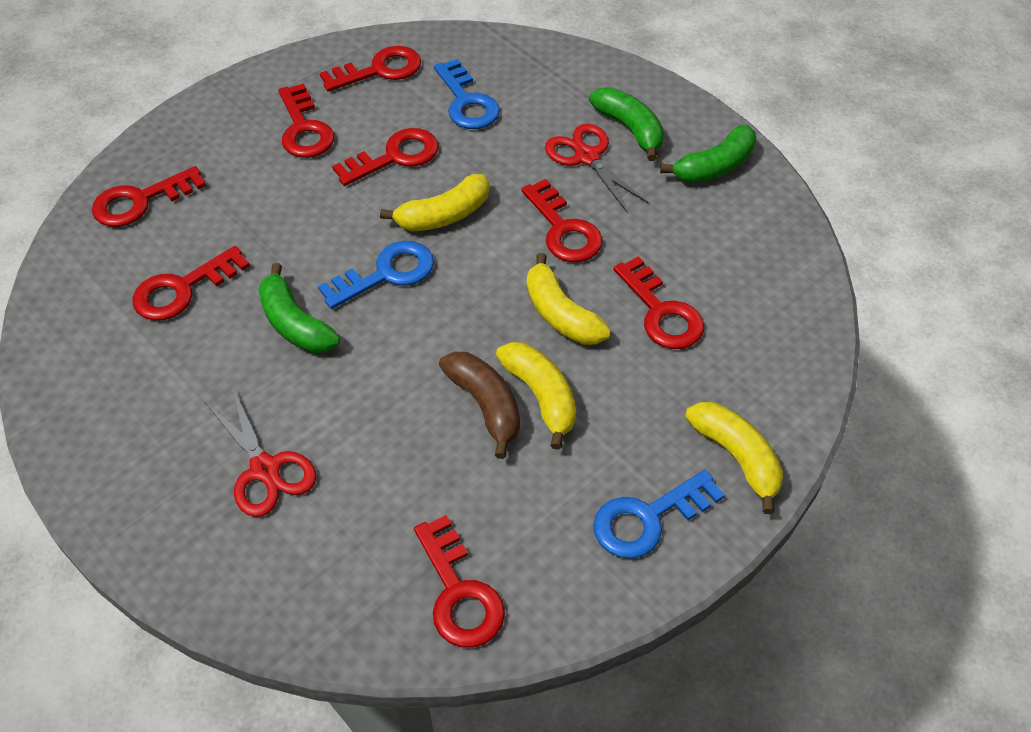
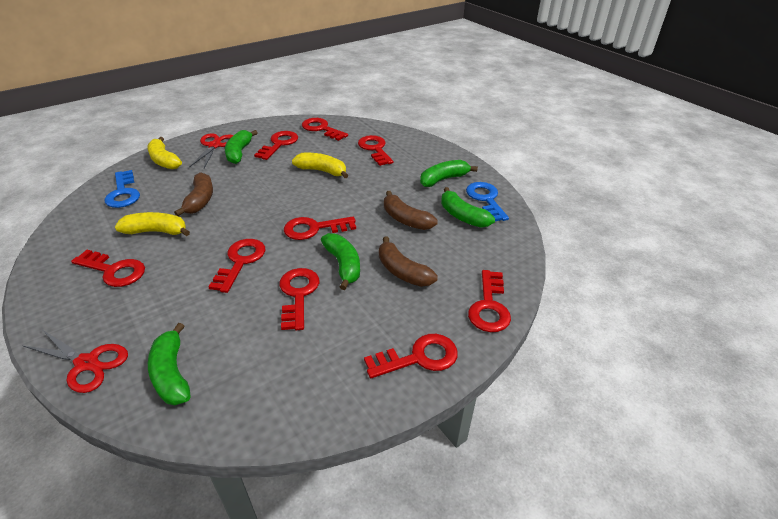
blue key: 3 -> 2
brown banana: 1 -> 3
green banana: 3 -> 5
red key: 8 -> 9
yellow banana: 4 -> 3

